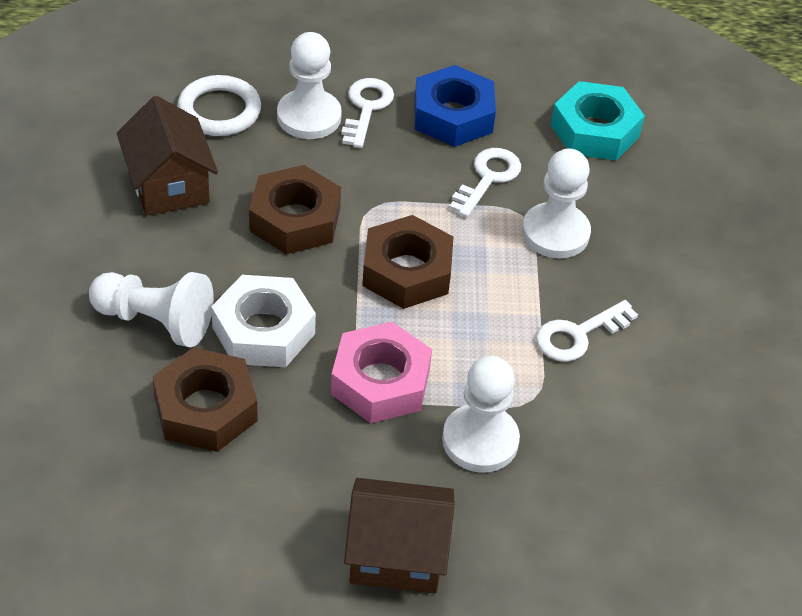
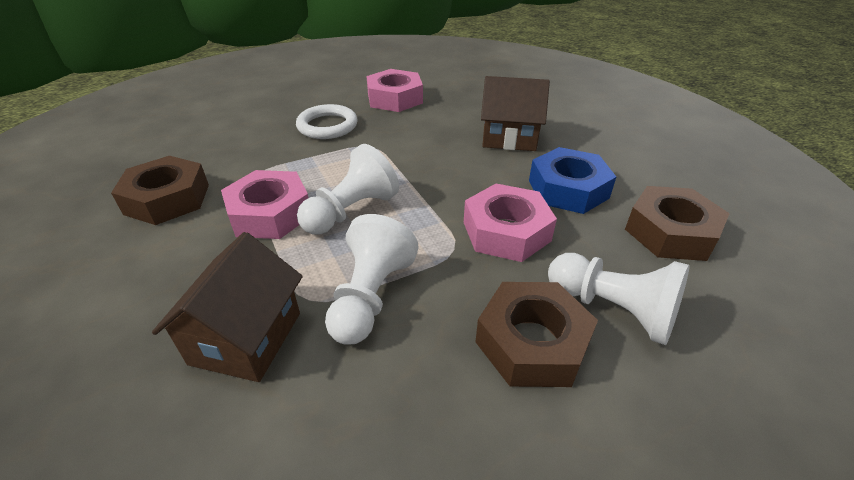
pink nut: 1 -> 3
turquoise nut: 1 -> 0
white key: 3 -> 0
white nut: 1 -> 0
white pawn: 4 -> 3

